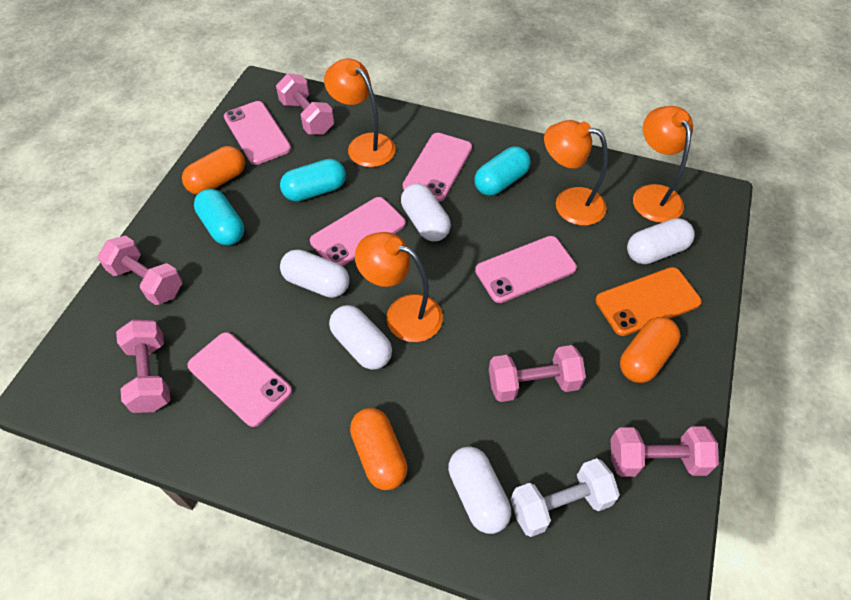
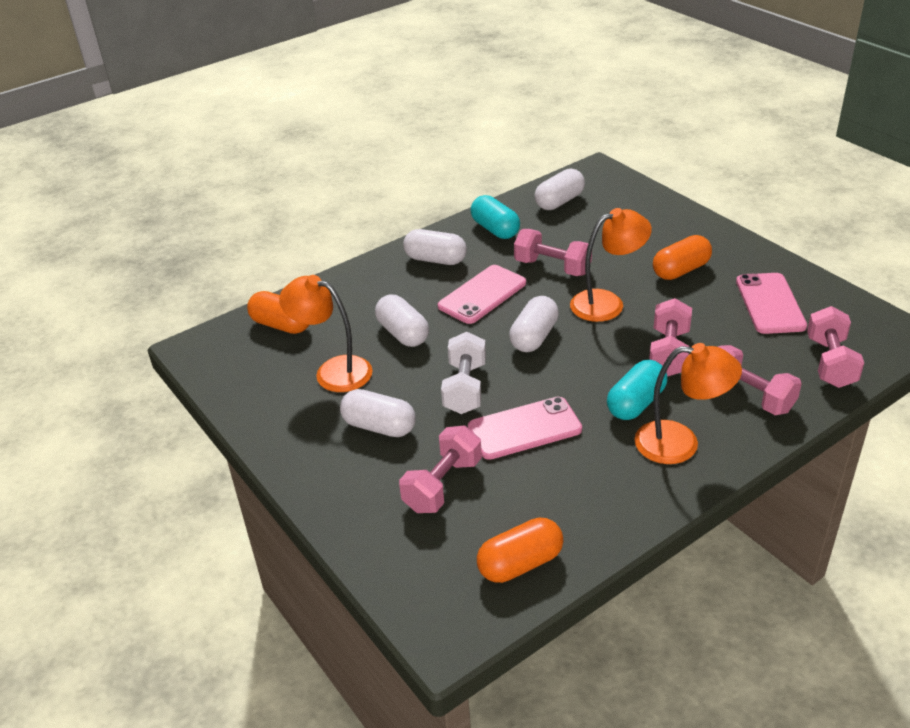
orange lamp: 4 -> 3
orange phone: 1 -> 0
pink phone: 5 -> 3
turquoise capsule: 3 -> 2

